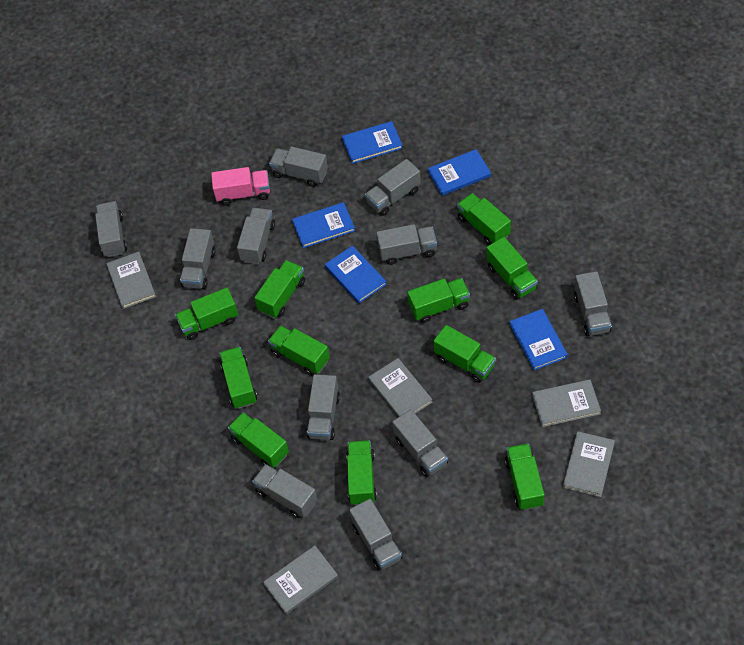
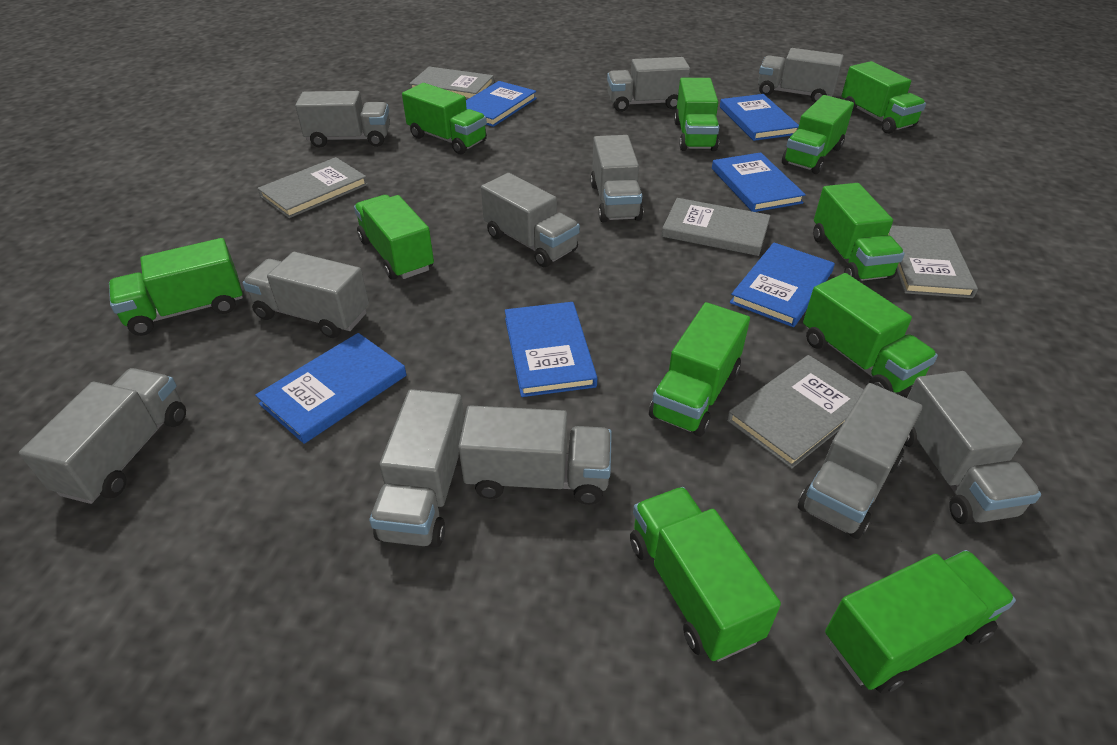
blue book: 5 -> 6
pink truck: 1 -> 0

